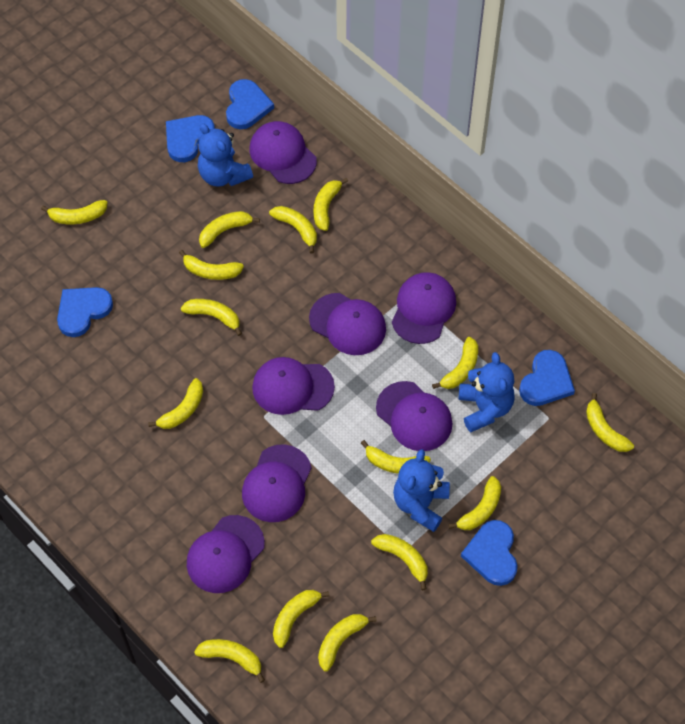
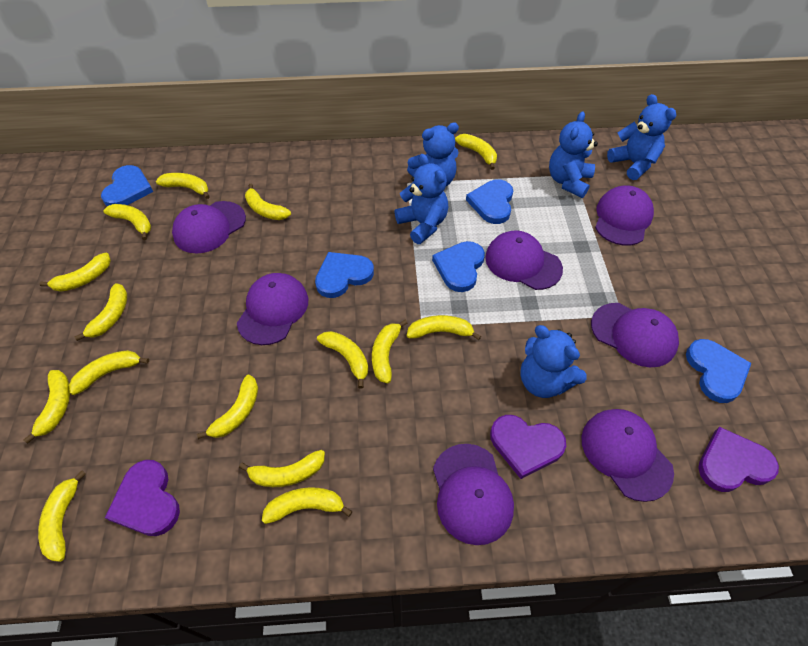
blue teddy bear: 3 -> 5
purple heart: 0 -> 3

